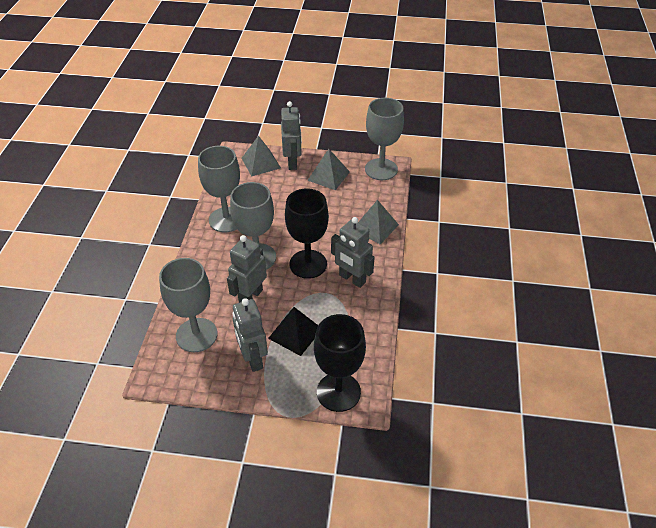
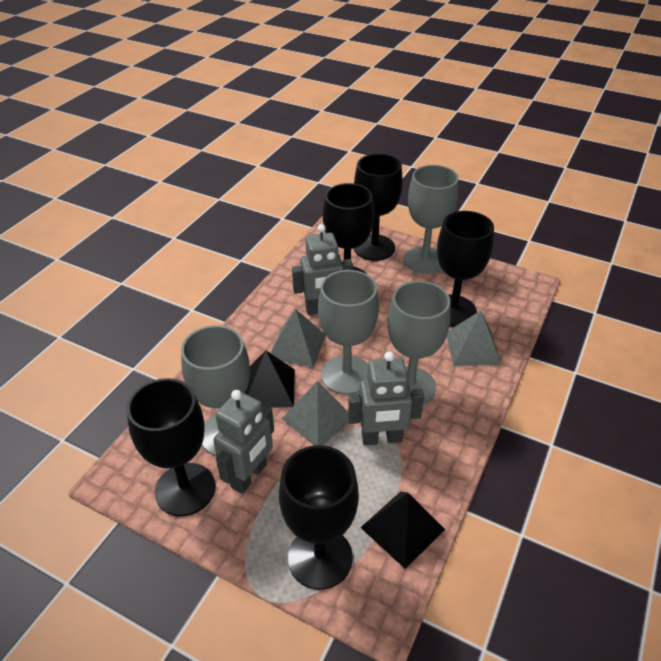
black goblet: 2 -> 5
black pyramid: 1 -> 2
grey robot: 4 -> 3

